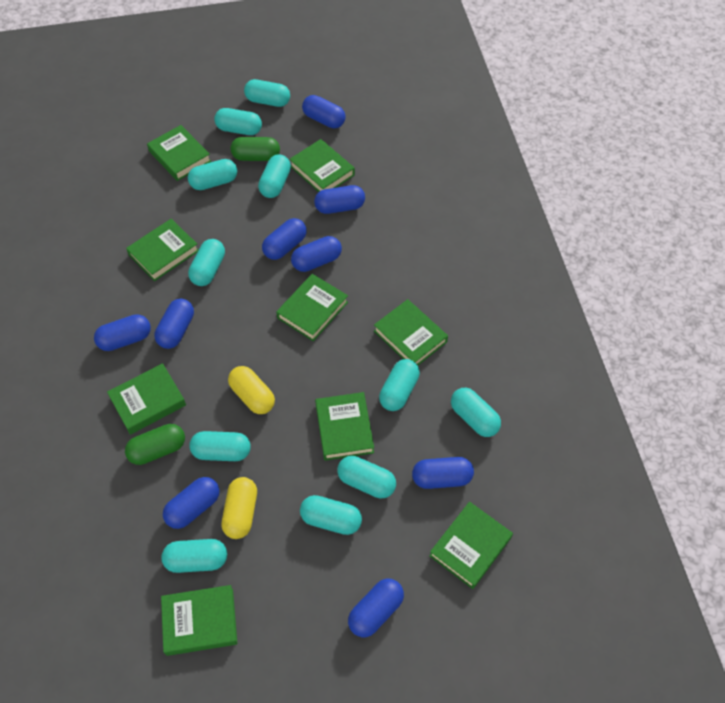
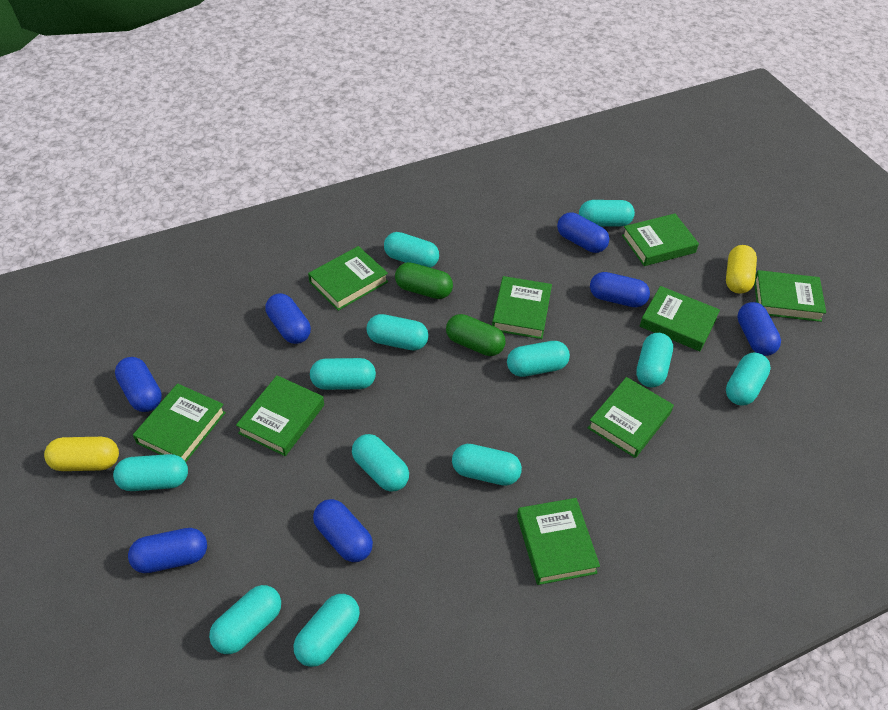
blue capsule: 9 -> 7
turquoise capsule: 11 -> 12

